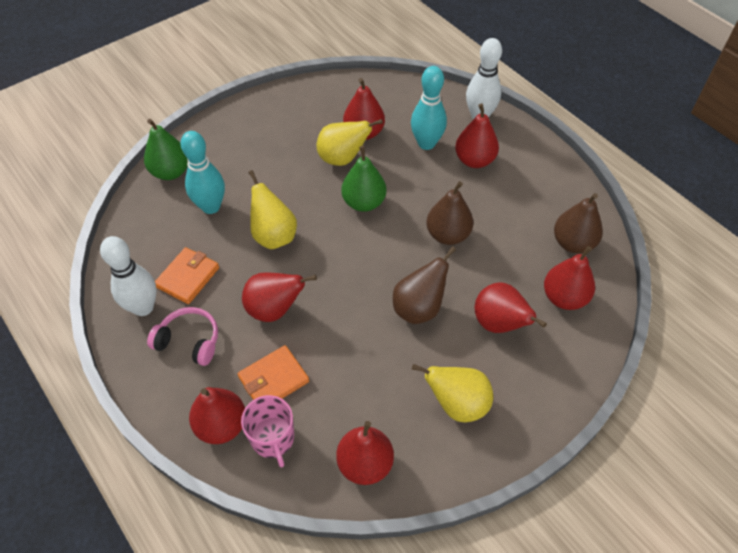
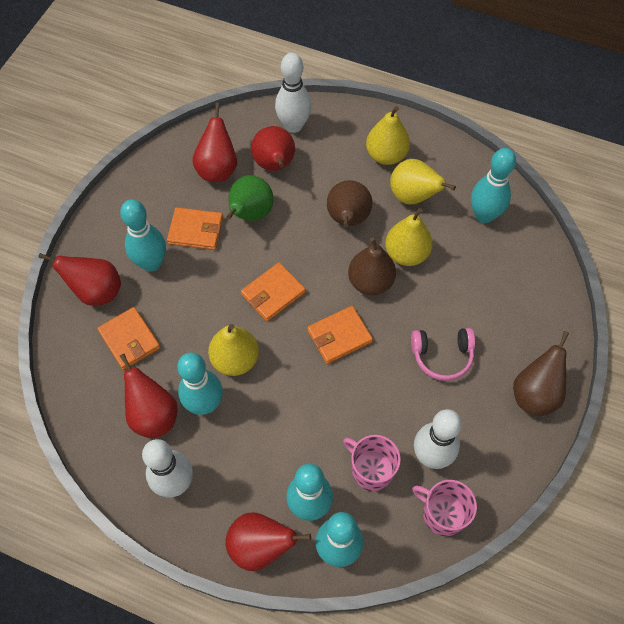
green pear: 2 -> 1
orange wallet: 2 -> 4
pink mug: 1 -> 2
red pear: 7 -> 5
turquoise bowling pin: 2 -> 5
white bowling pin: 2 -> 3
yellow pear: 3 -> 4

